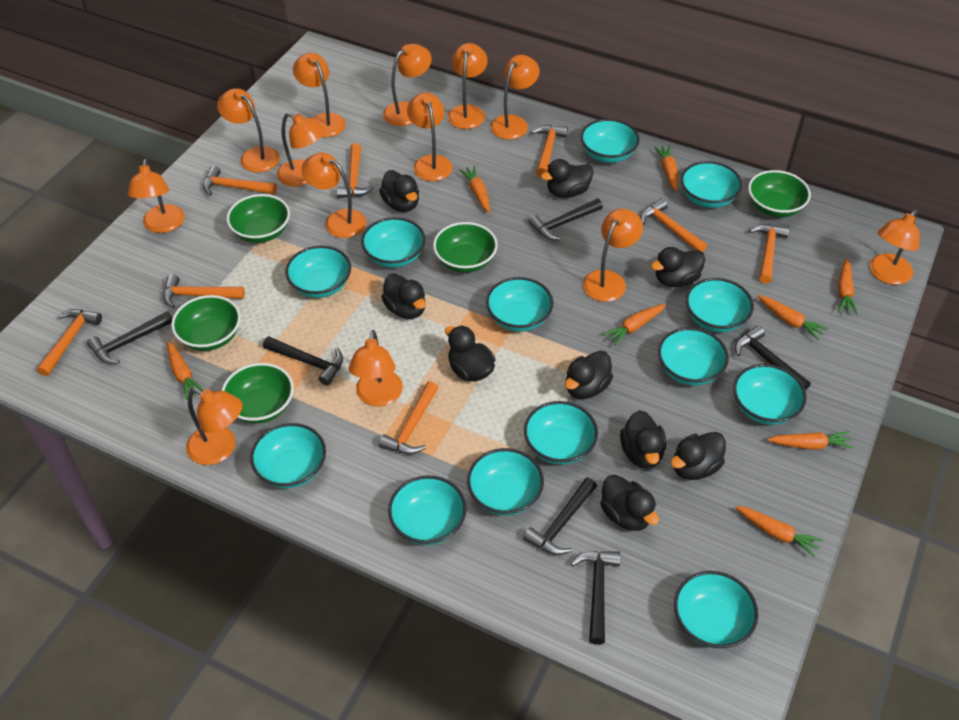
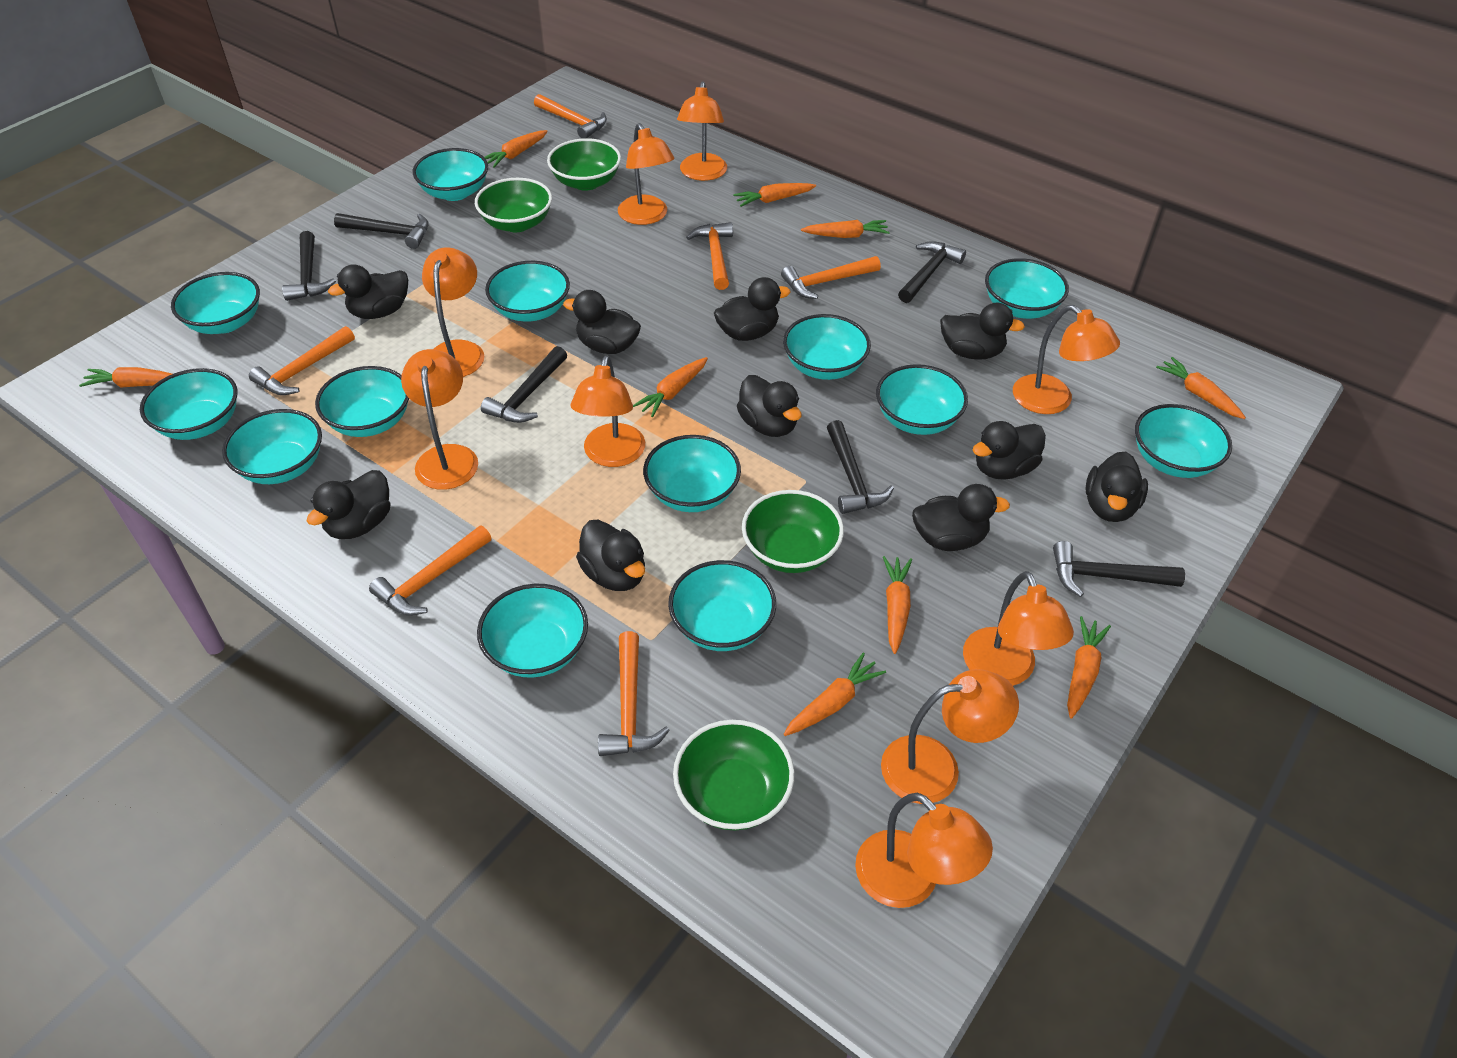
black duck: 9 -> 10
green bowl: 5 -> 4
orange carrot: 8 -> 9
orange hammer: 8 -> 6
orange lamp: 13 -> 9

